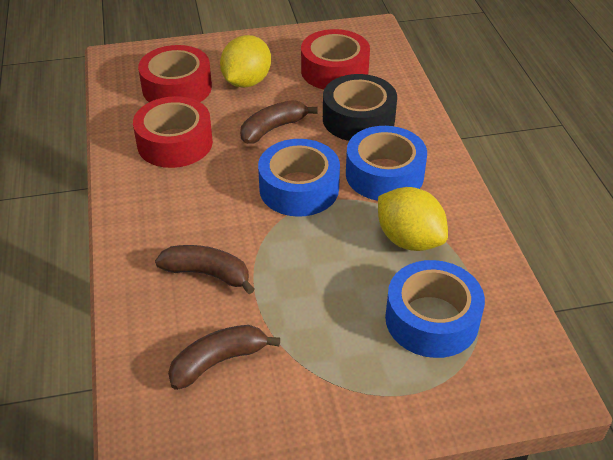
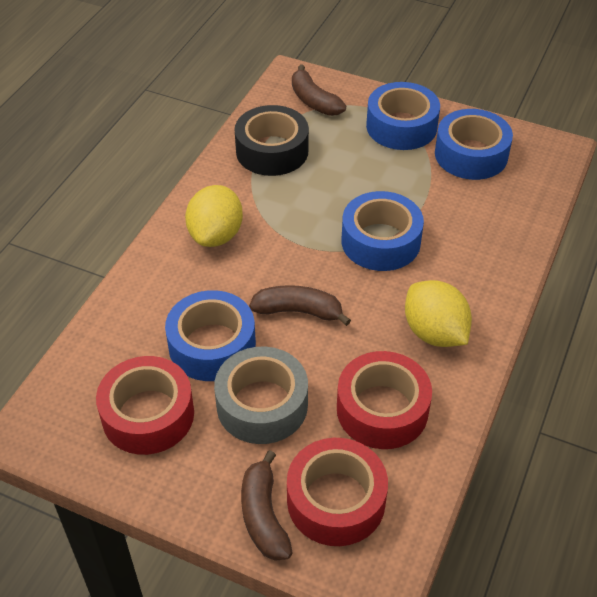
blue tape: 3 -> 4
grey tape: 0 -> 1

